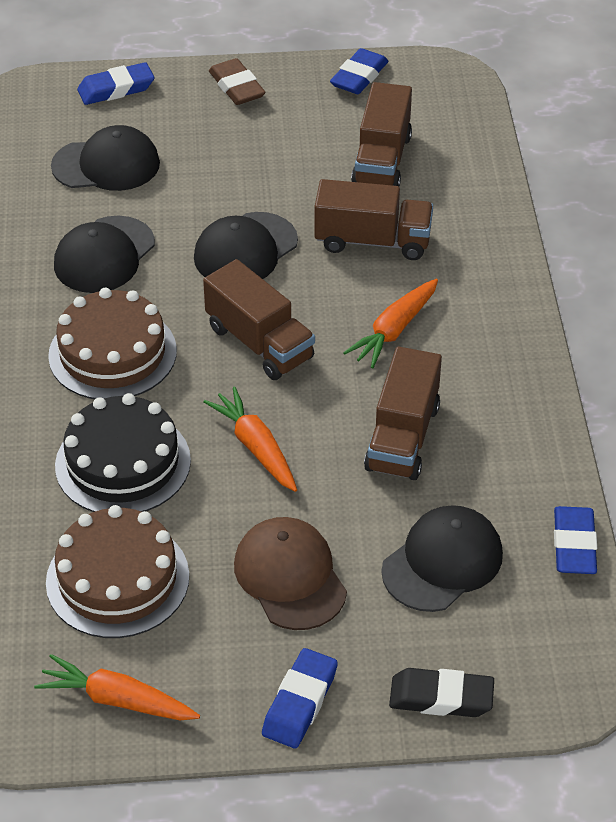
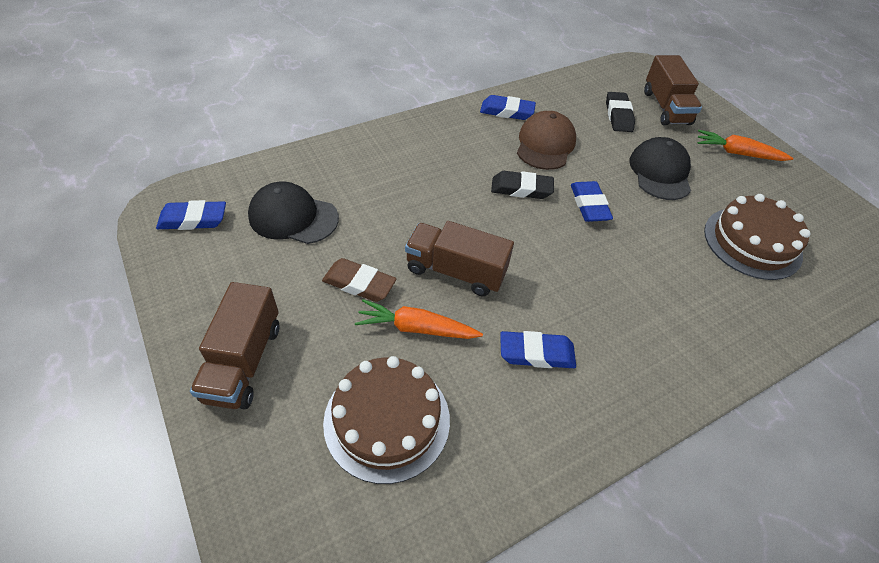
black cake: 1 -> 0
black cap: 4 -> 2
black eraser: 1 -> 2
brown truck: 4 -> 3
orange carrot: 3 -> 2

